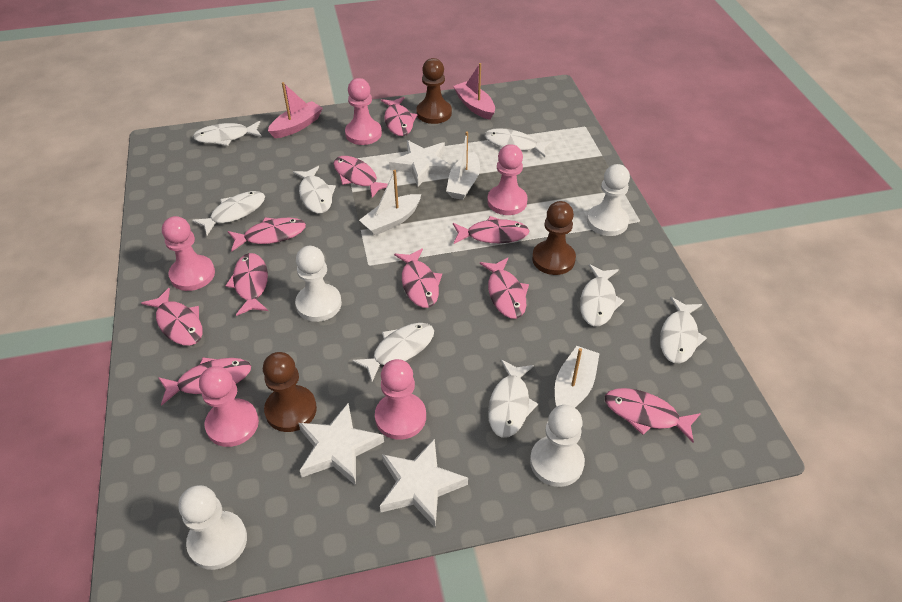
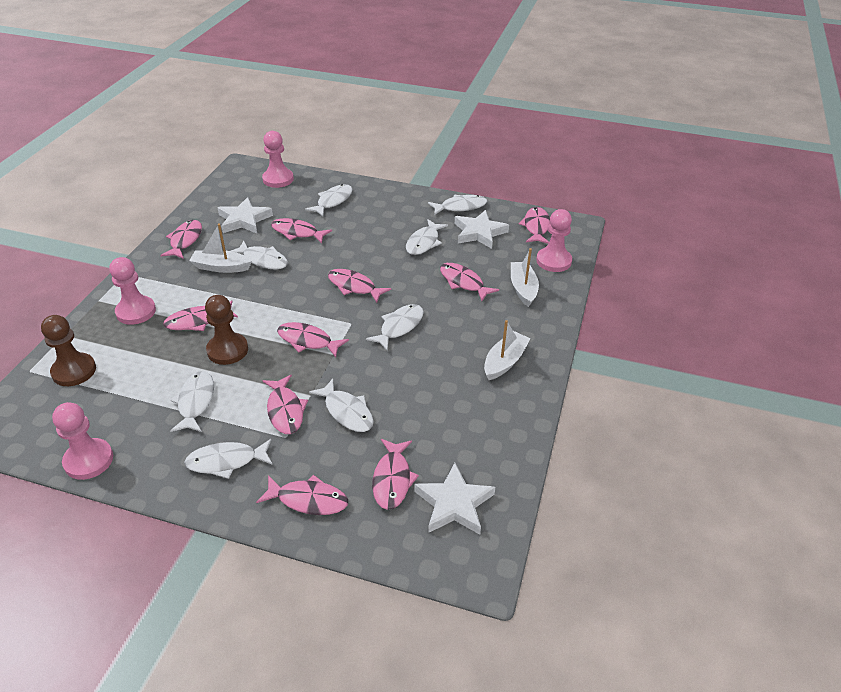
brown pawn: 3 -> 2
pink boat: 2 -> 0
pink pawn: 5 -> 4
white pawn: 4 -> 0

